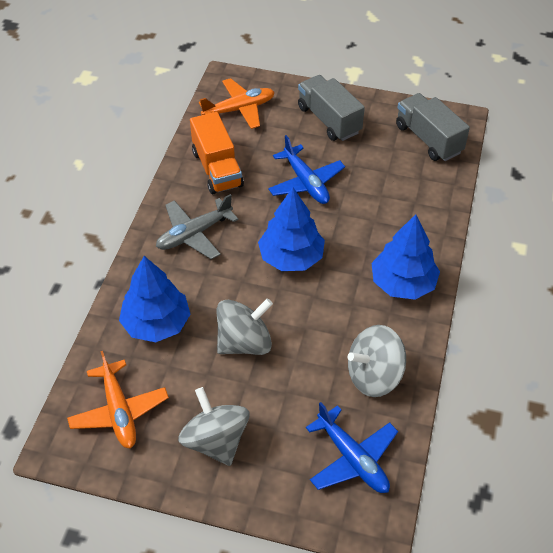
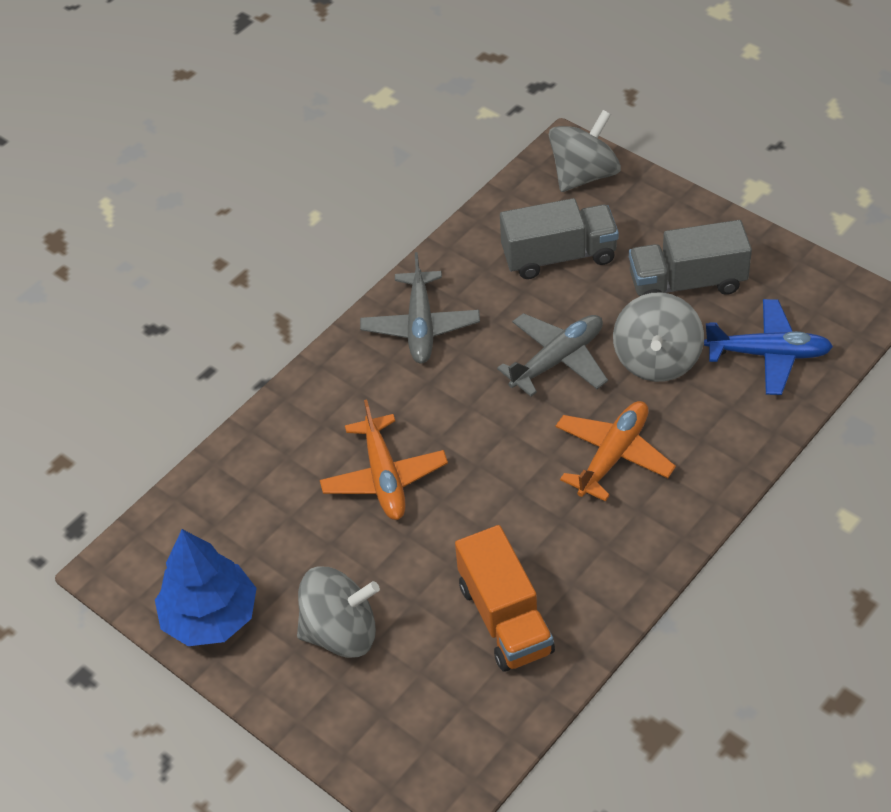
blue plane: 2 -> 1
blue tree: 3 -> 1
grey plane: 1 -> 2

